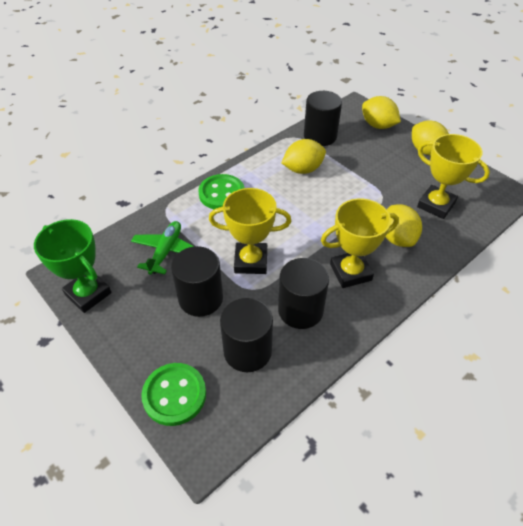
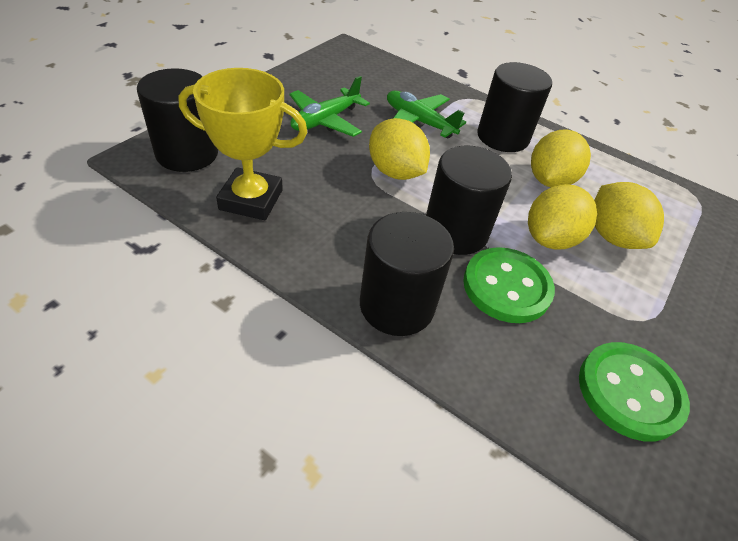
green plane: 1 -> 2
green trophy: 1 -> 0
yellow trophy: 3 -> 1

